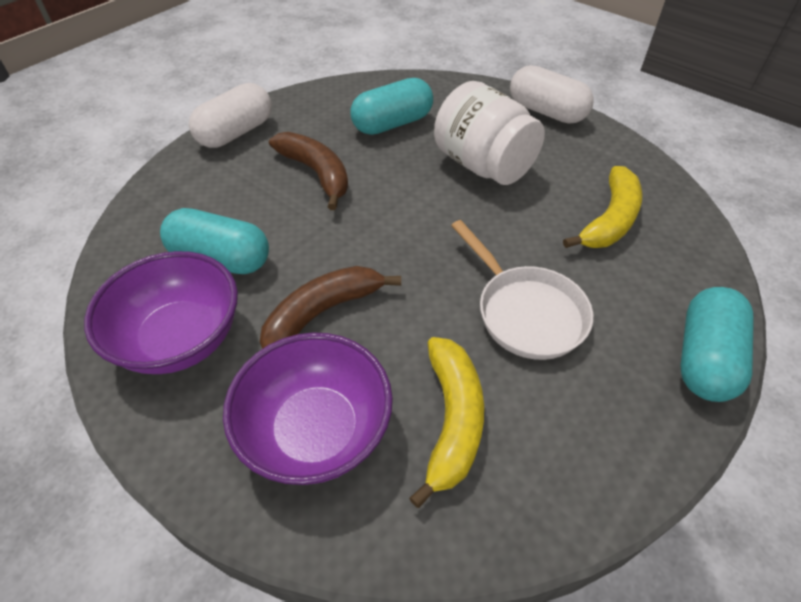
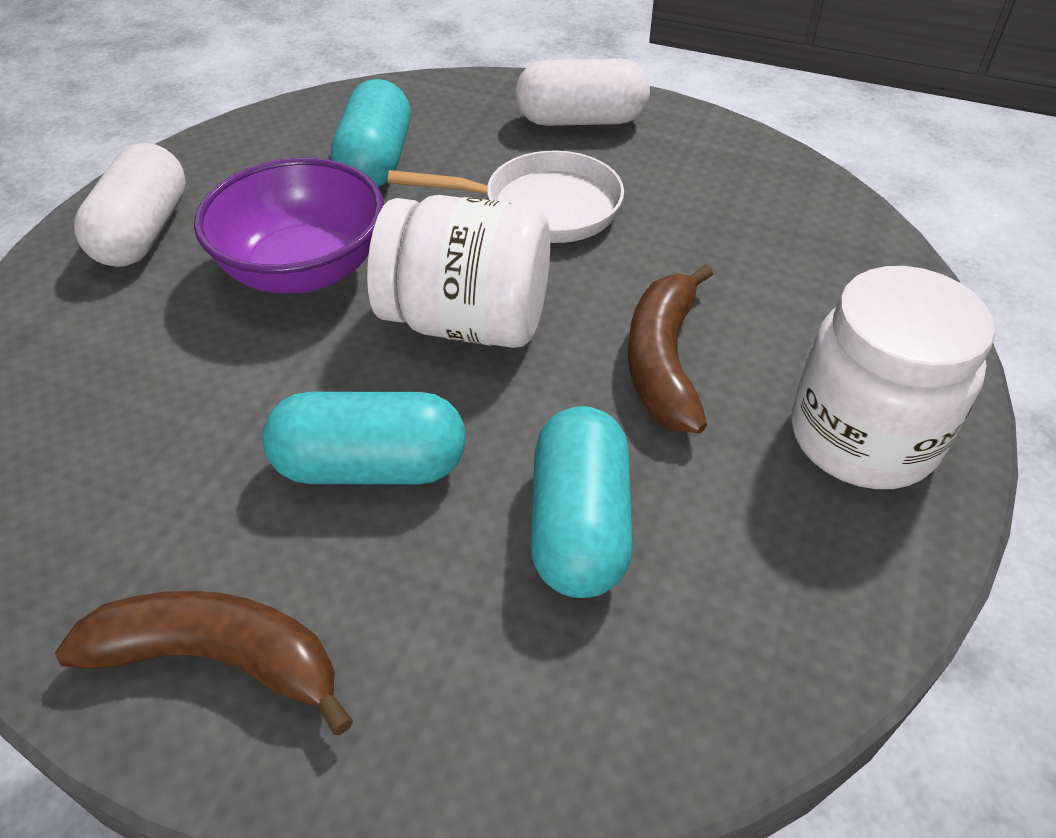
purple bowl: 2 -> 1
white jar: 1 -> 2
yellow banana: 2 -> 0

